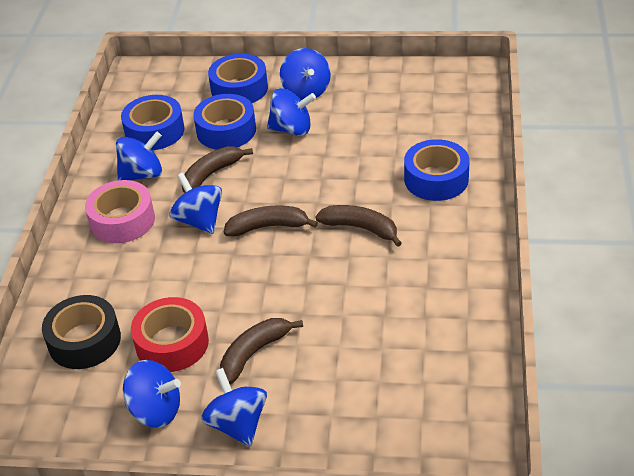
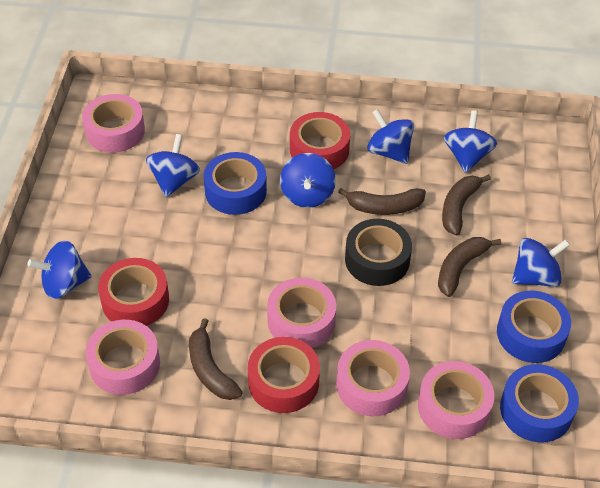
blue tape: 4 -> 3
pink tape: 1 -> 5
red tape: 1 -> 3

